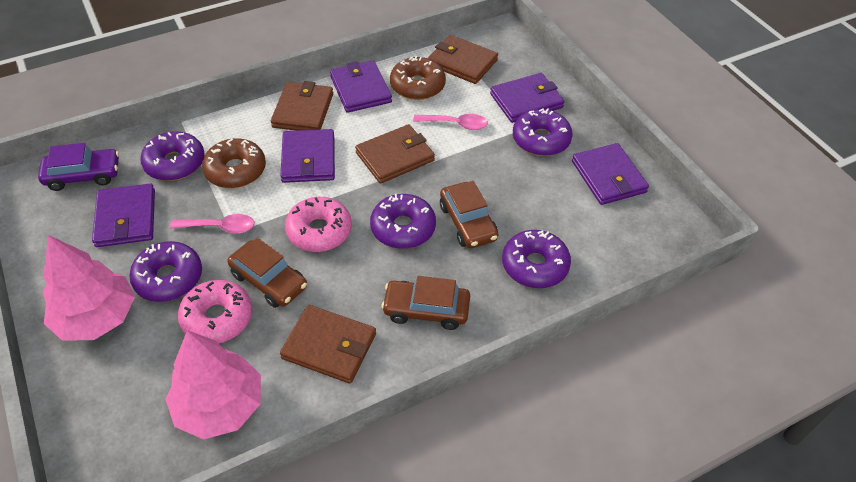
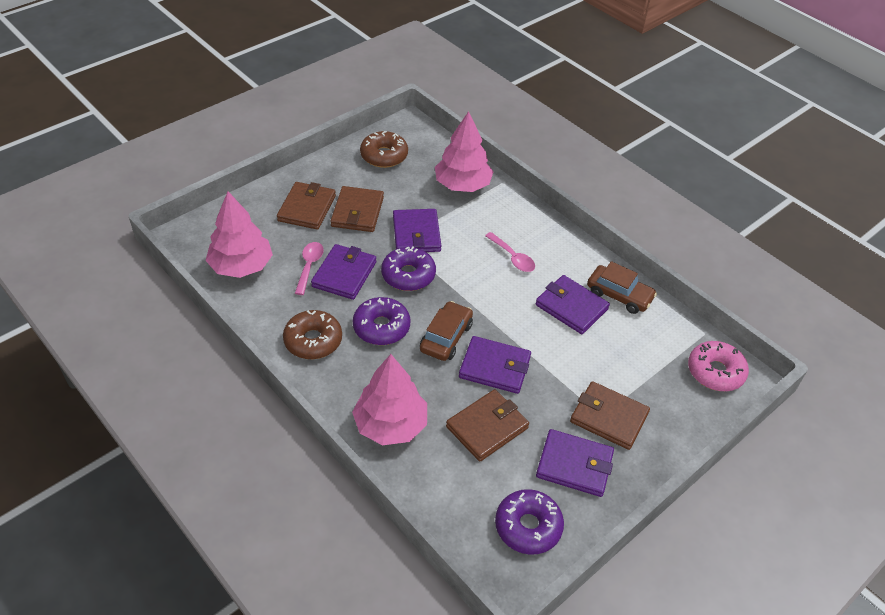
brown car: 3 -> 2
pink donut: 2 -> 1
pink tree: 2 -> 3
purple car: 1 -> 0
purple donut: 5 -> 3

